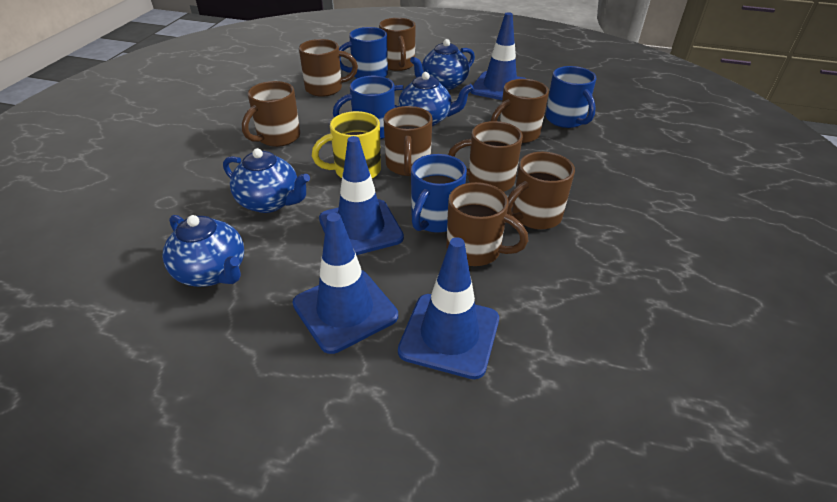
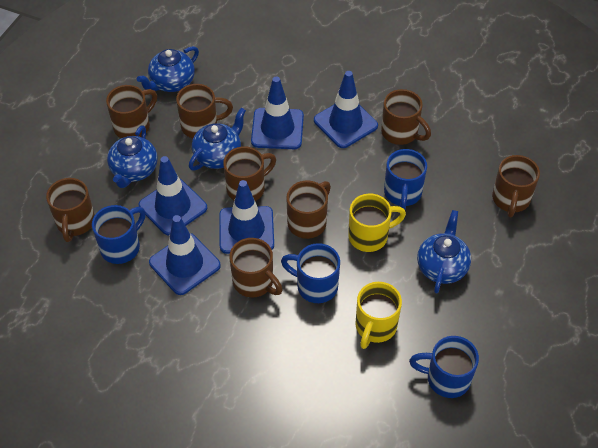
blue traffic cone: 4 -> 5
yellow mug: 1 -> 2

